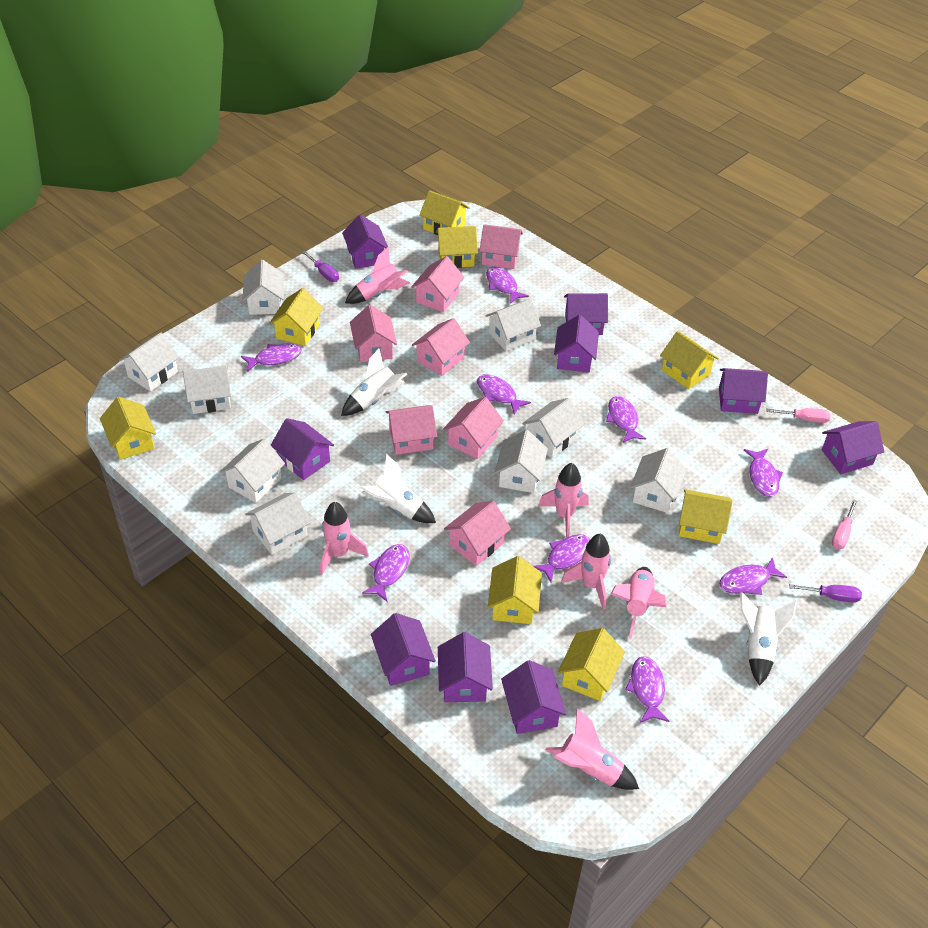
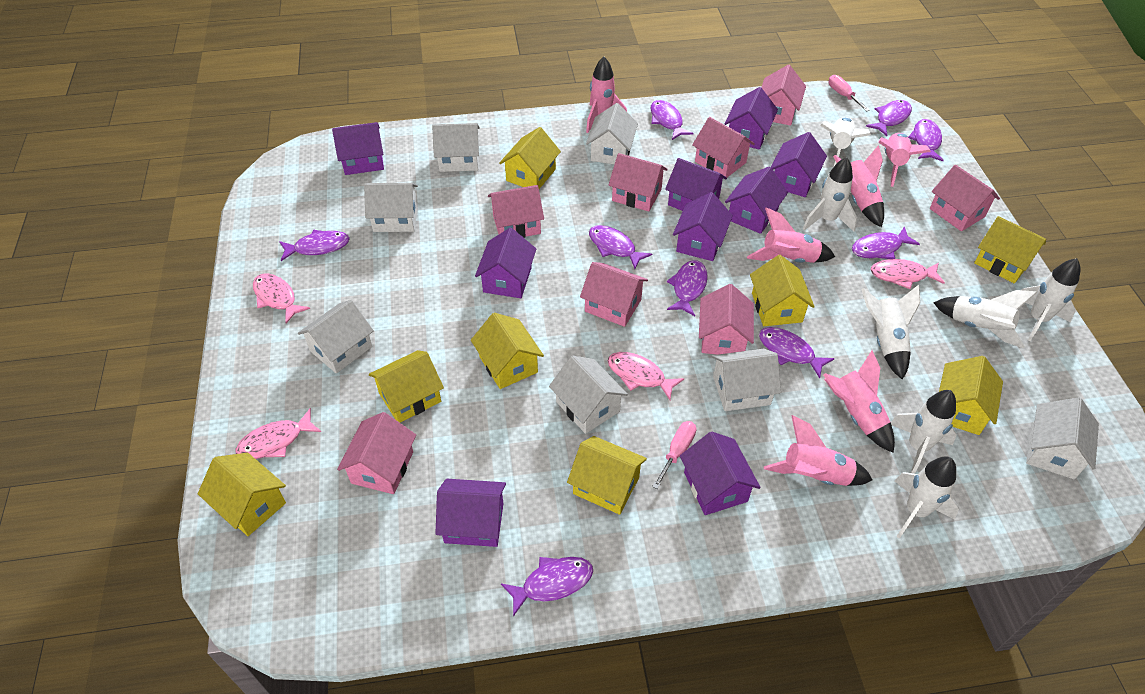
pink fish: 0 -> 4
pink house: 7 -> 8
purple screwdriver: 2 -> 0
white house: 9 -> 7
white rocket: 3 -> 7

